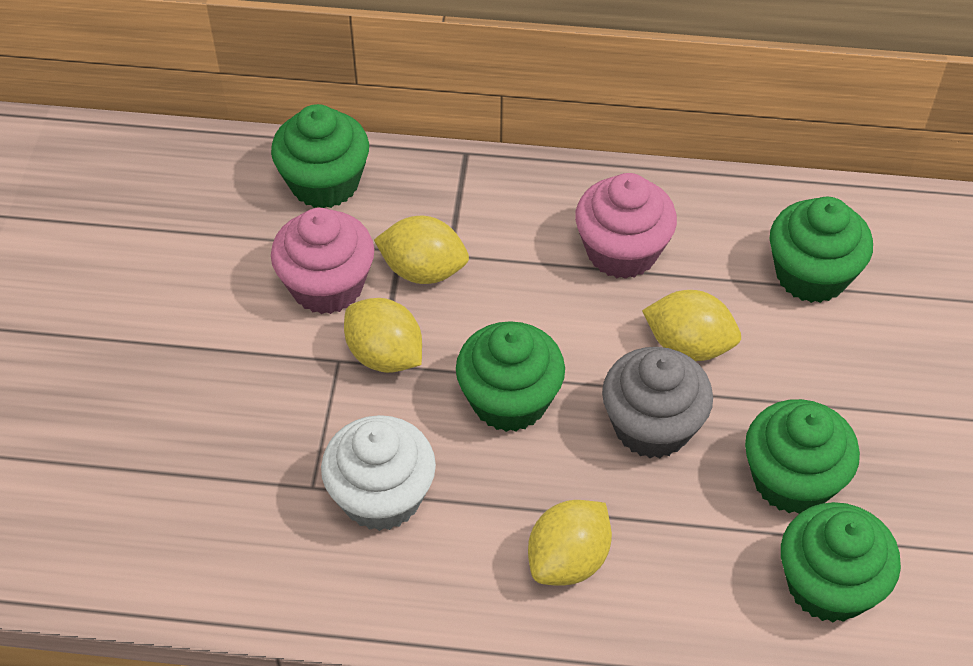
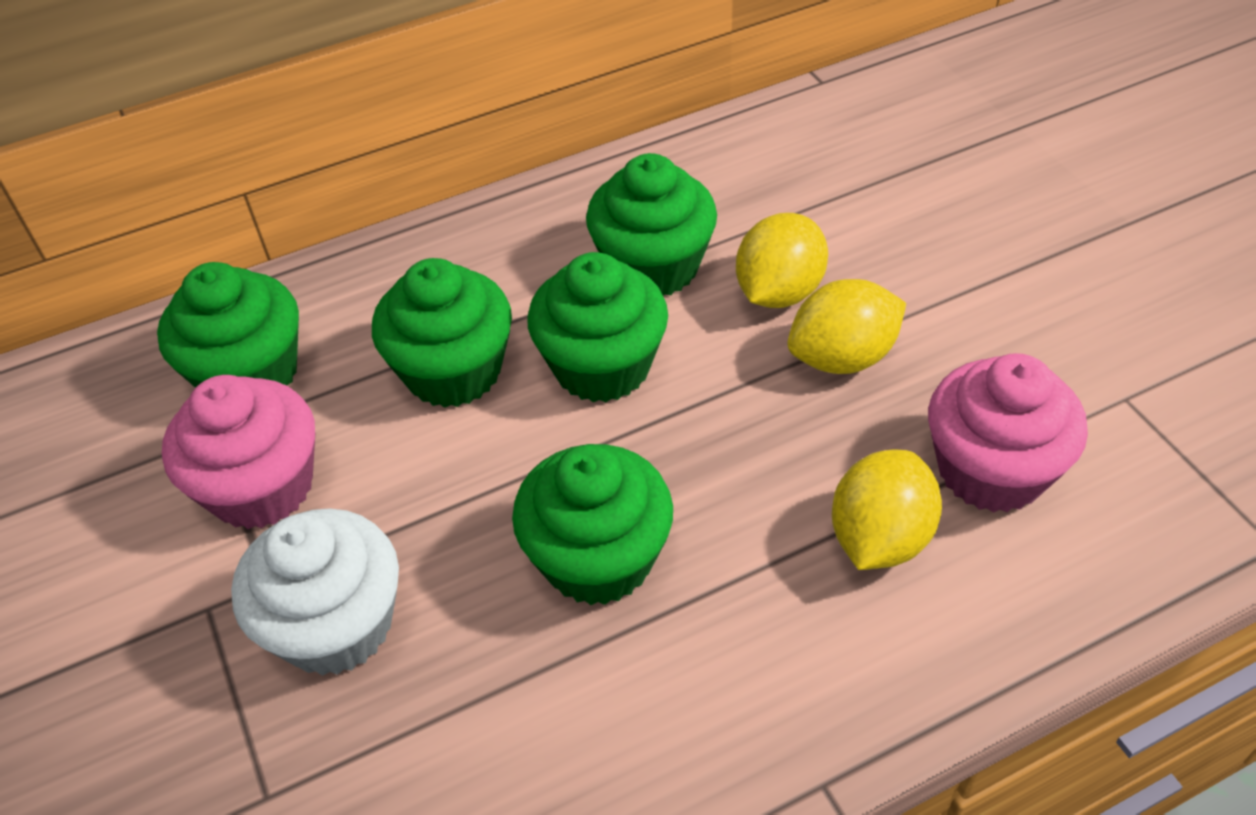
grey cupcake: 1 -> 0
yellow lemon: 4 -> 3

